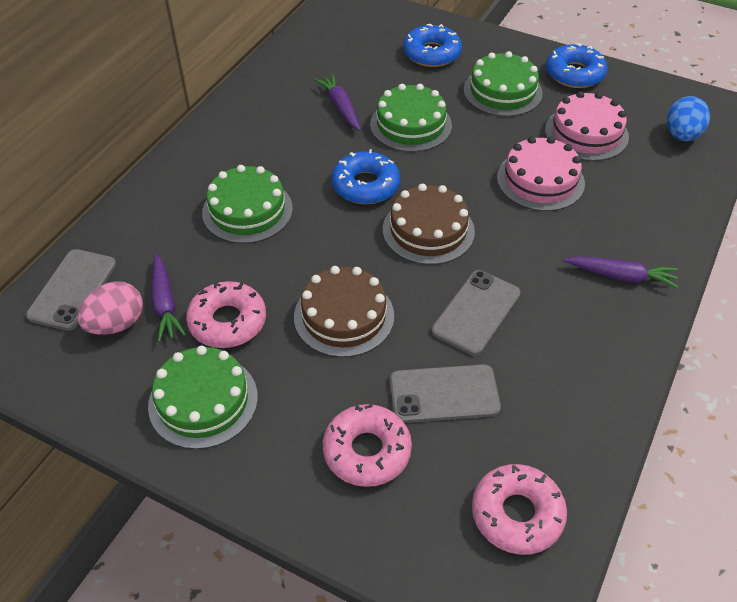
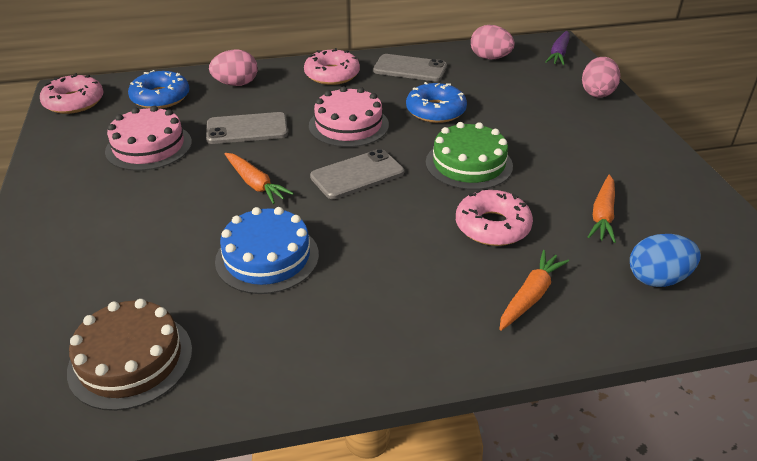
blue cake: 0 -> 1
blue donut: 3 -> 2
brown cake: 2 -> 1
green cake: 4 -> 1
orange carrot: 0 -> 3
pink egg: 1 -> 3
purple carrot: 3 -> 1

